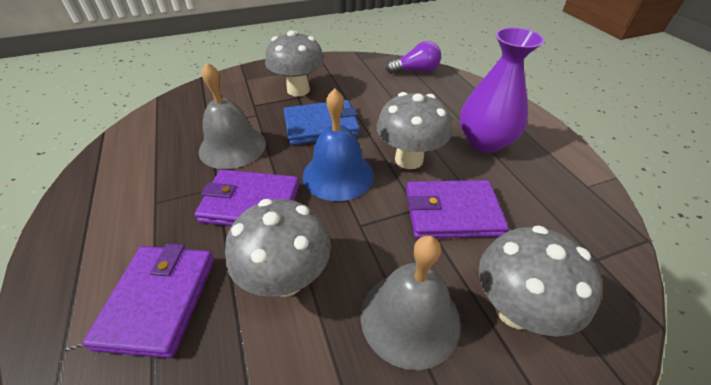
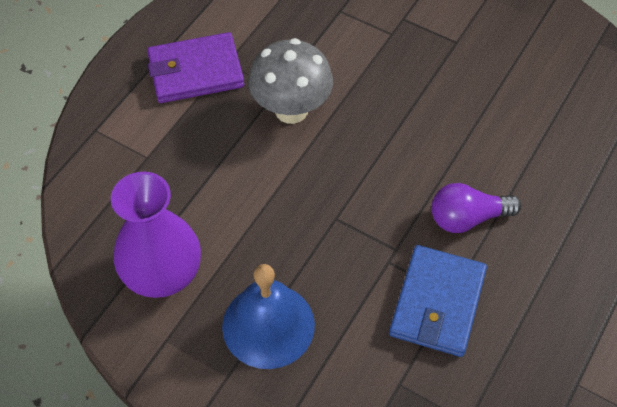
grey bell: 2 -> 0
grey mushroom: 4 -> 1
purple wallet: 3 -> 1

